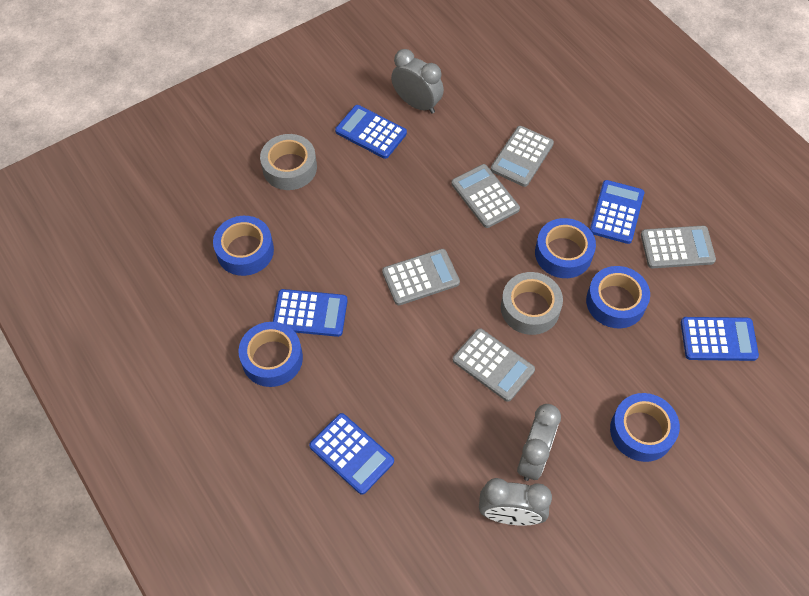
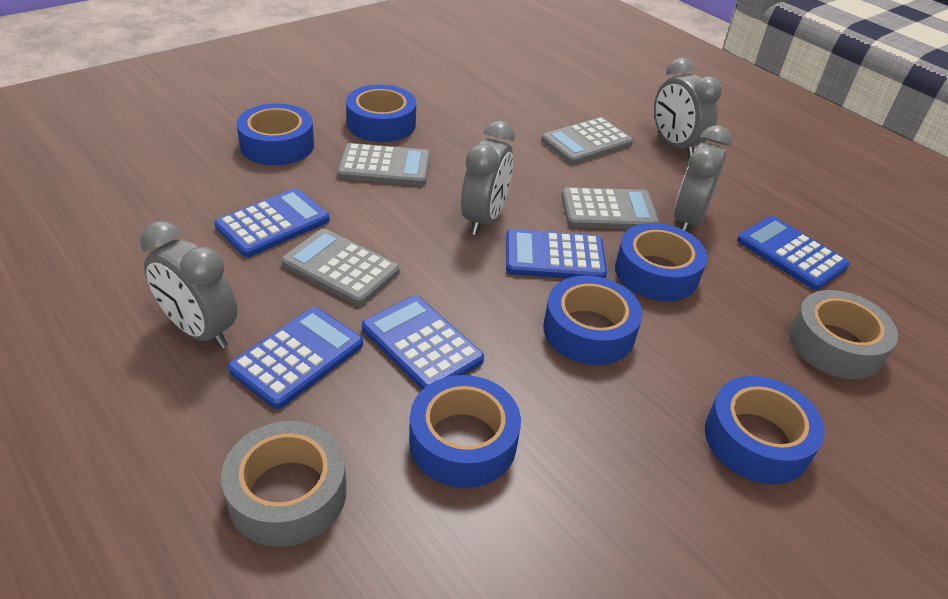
blue tape: 5 -> 6
grey calculator: 5 -> 4
grey clock: 3 -> 4

